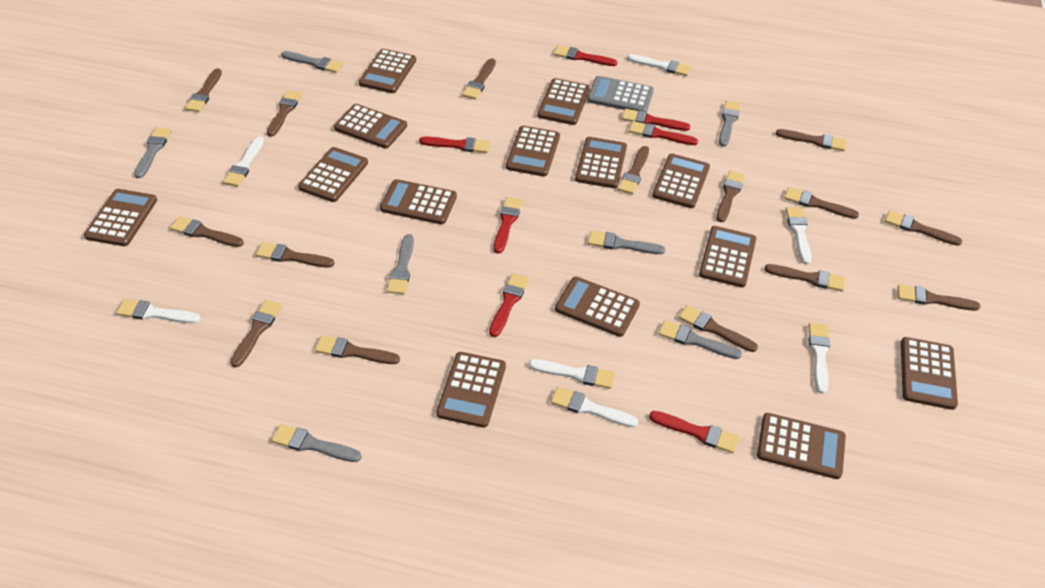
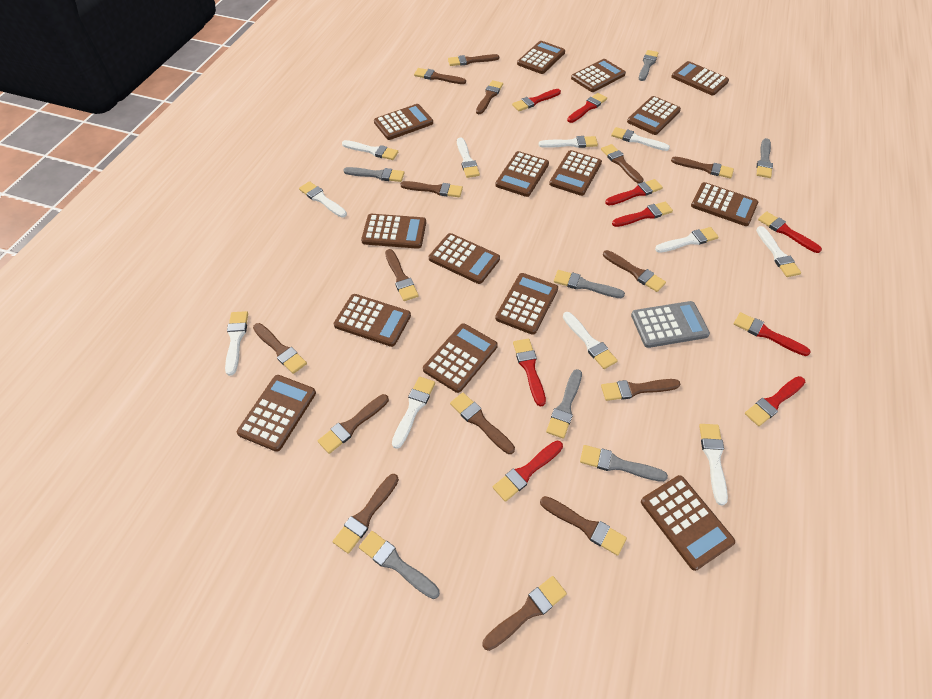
brown calculator: 14 -> 15
red brush: 7 -> 9
white brush: 7 -> 11

